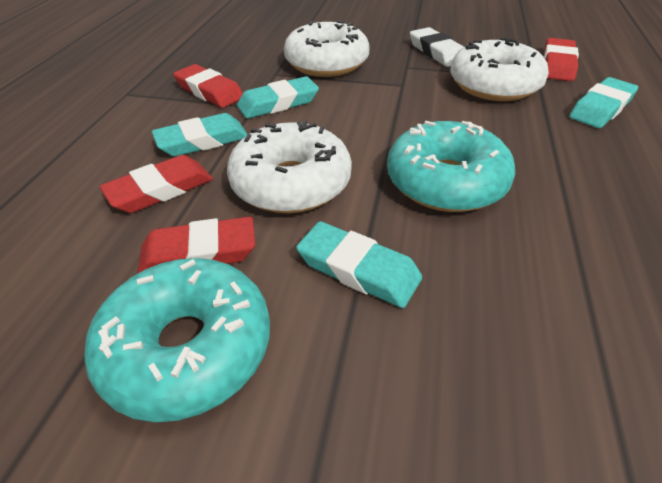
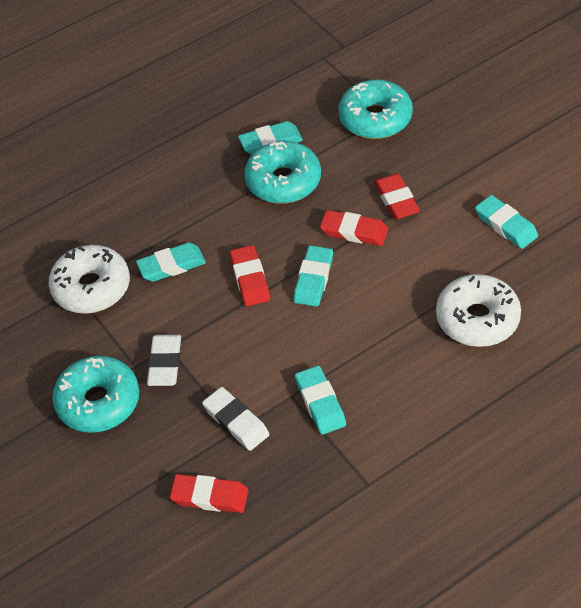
turquoise donut: 2 -> 3
turquoise eraser: 4 -> 5
white donut: 3 -> 2
white eraser: 1 -> 2

